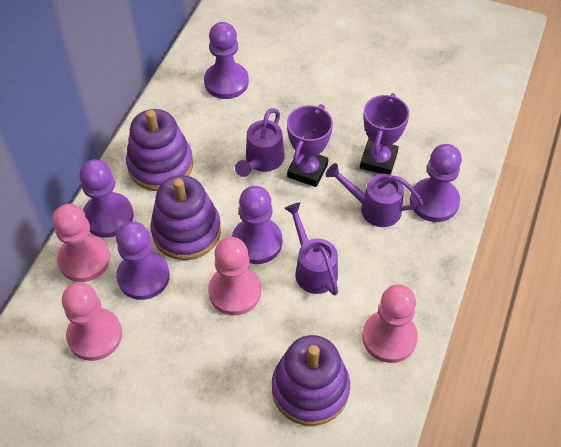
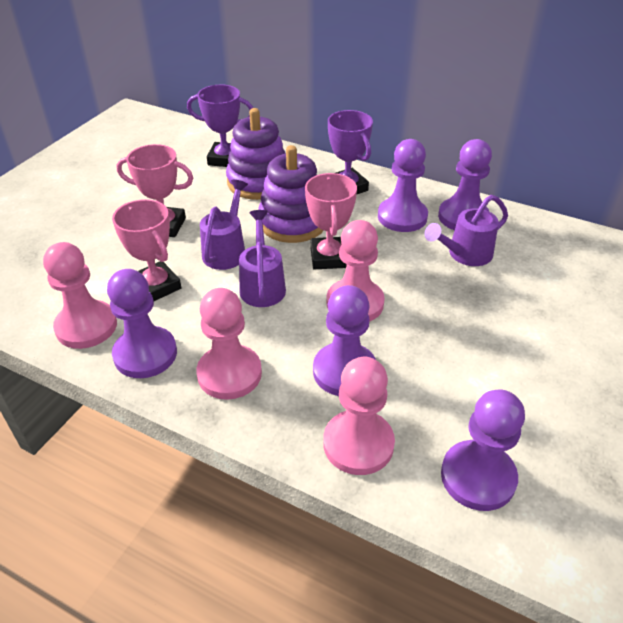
pink trophy: 0 -> 3
purple stacking toy: 3 -> 2

